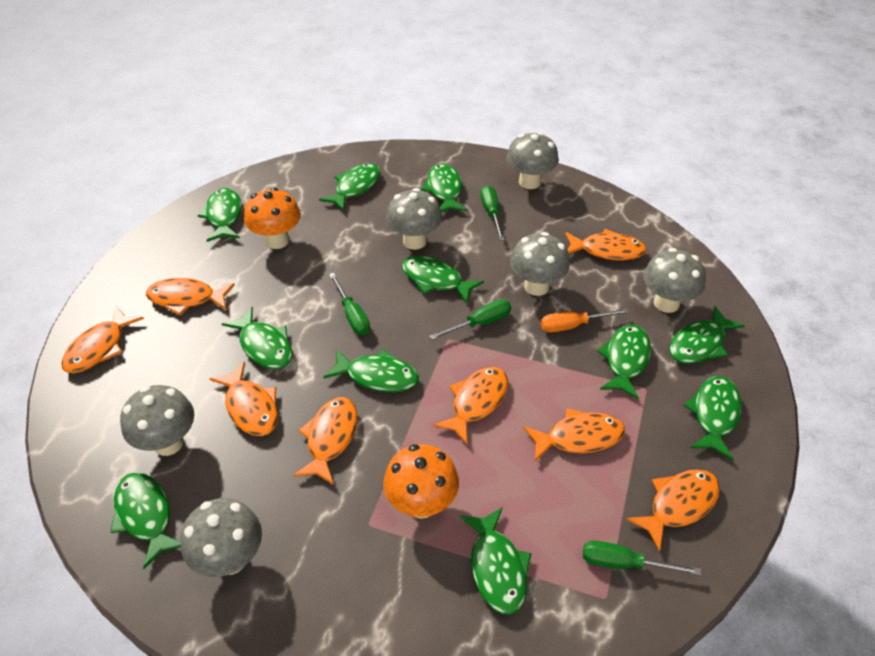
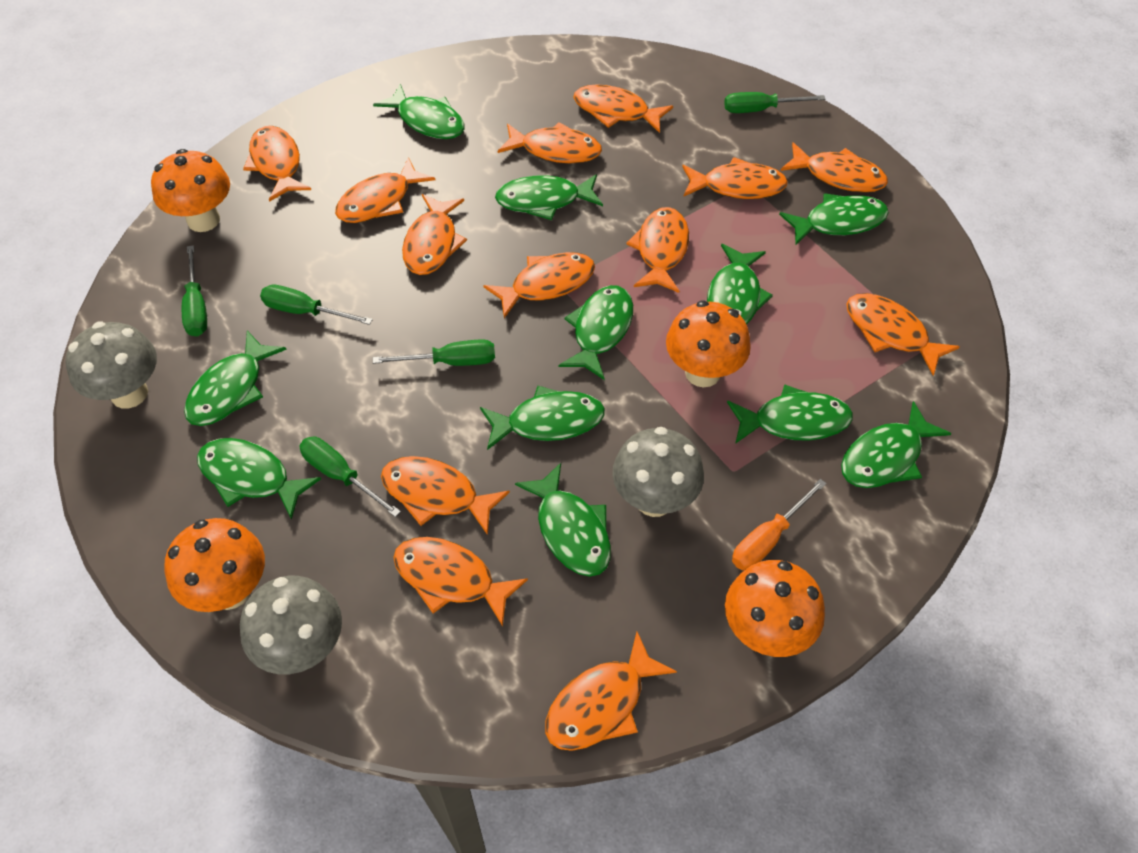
green screwdriver: 4 -> 5
grey mushroom: 6 -> 3
orange fish: 8 -> 13
orange mushroom: 2 -> 4

